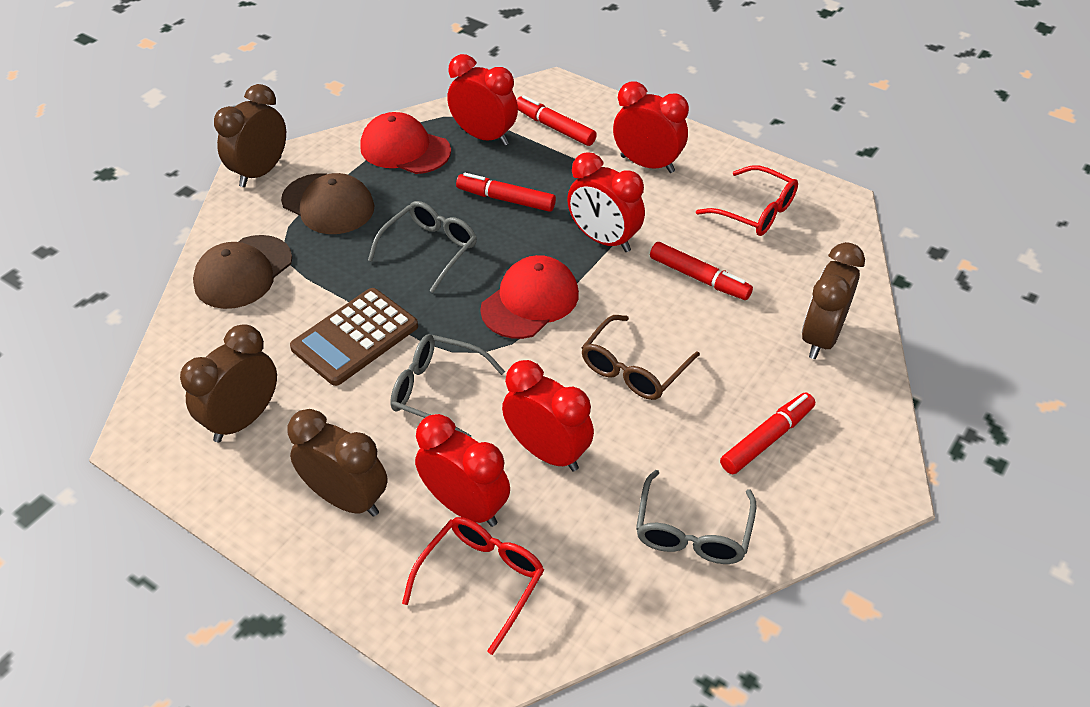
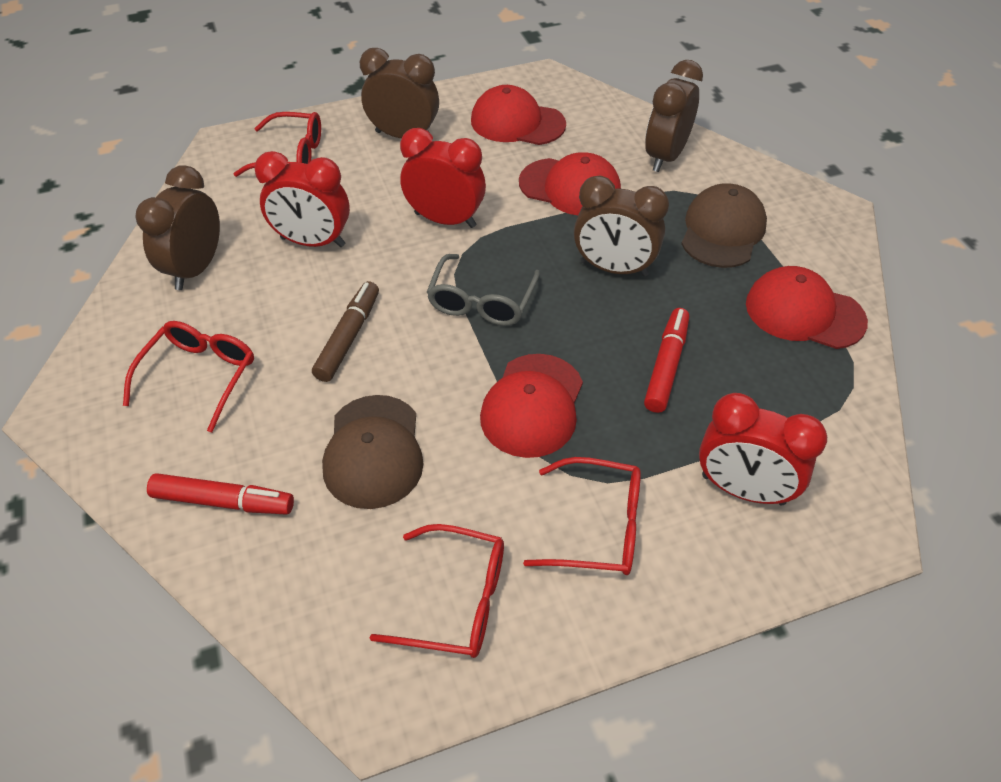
brown calculator: 1 -> 0
brown glasses: 1 -> 0
brown marker: 0 -> 1
grey glasses: 3 -> 1
red cap: 2 -> 4
red clock: 5 -> 3
red glasses: 2 -> 4
red marker: 4 -> 2

